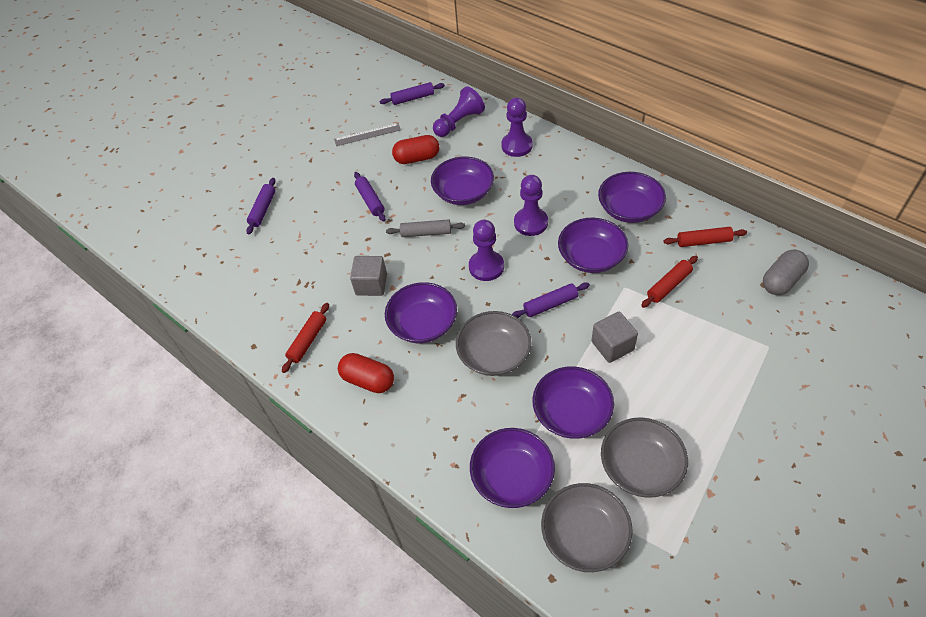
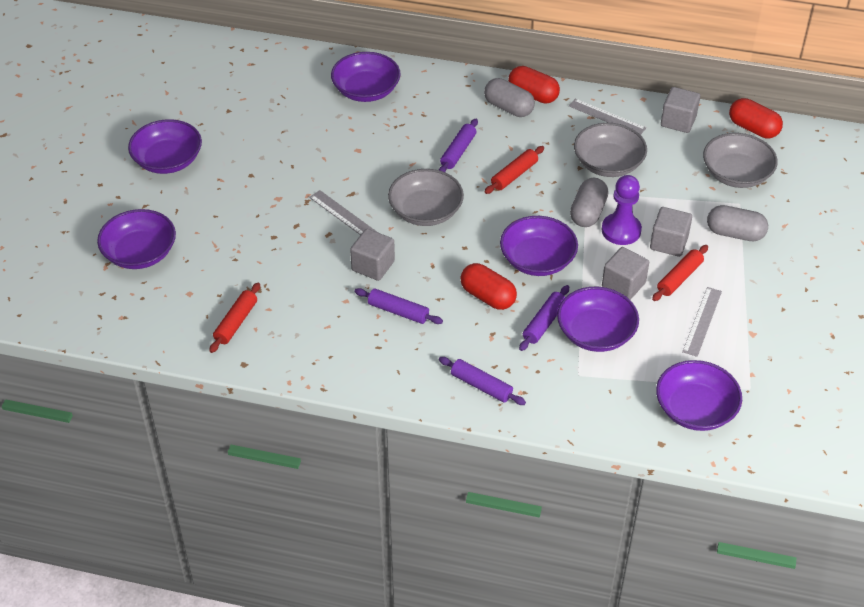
grey capsule: 1 -> 3
grey cube: 2 -> 4
grey rolling pin: 1 -> 0
grey ruler: 1 -> 3
purple pawn: 4 -> 1
red capsule: 2 -> 3

